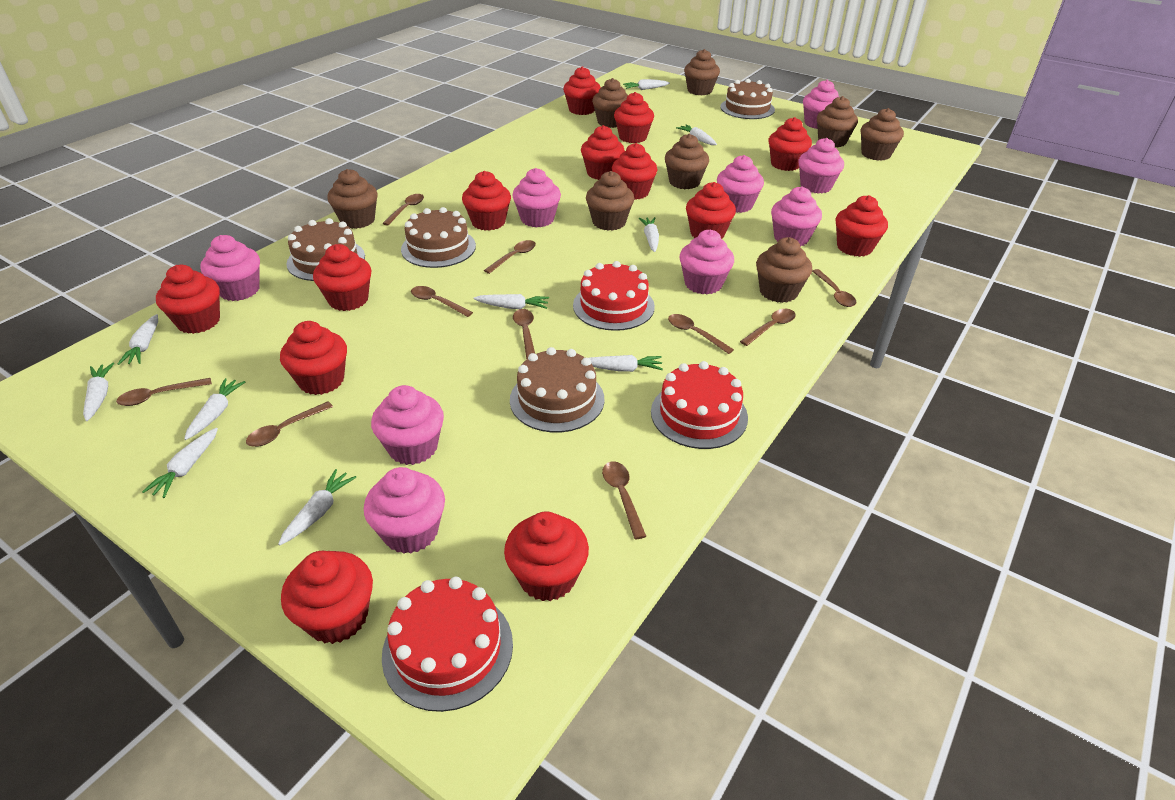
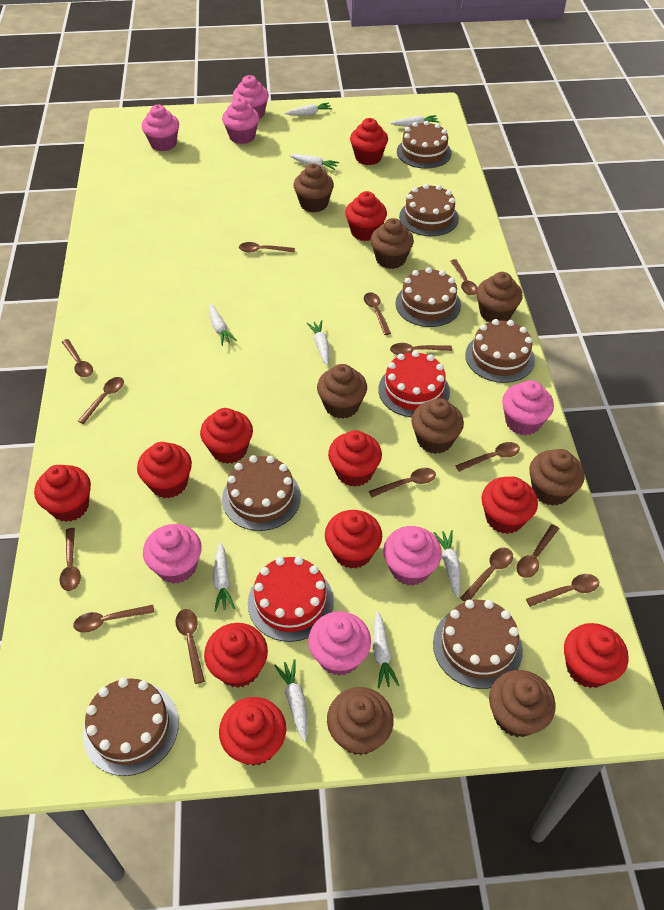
brown cake: 4 -> 7
brown spoon: 10 -> 14
pink cupcake: 9 -> 7
red cake: 3 -> 2
red cupcake: 13 -> 11
white carrot: 10 -> 9

